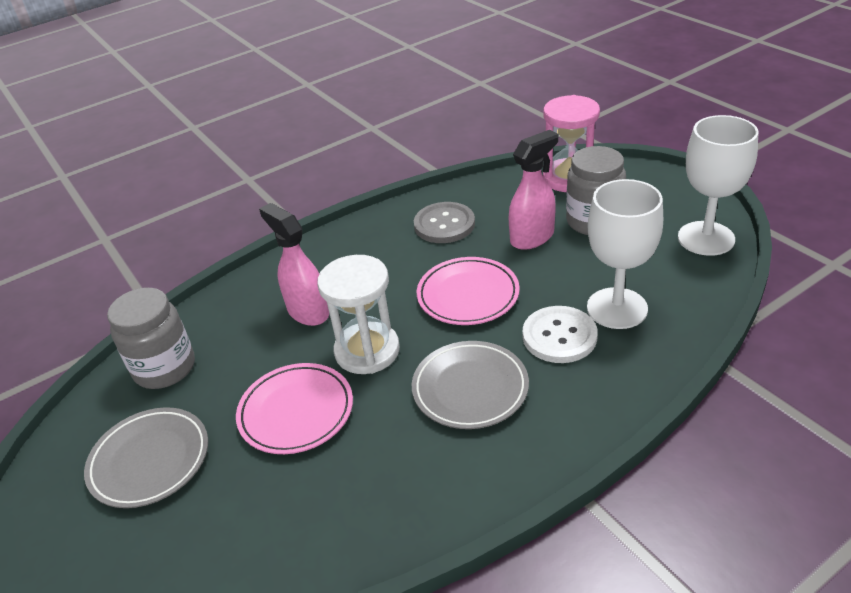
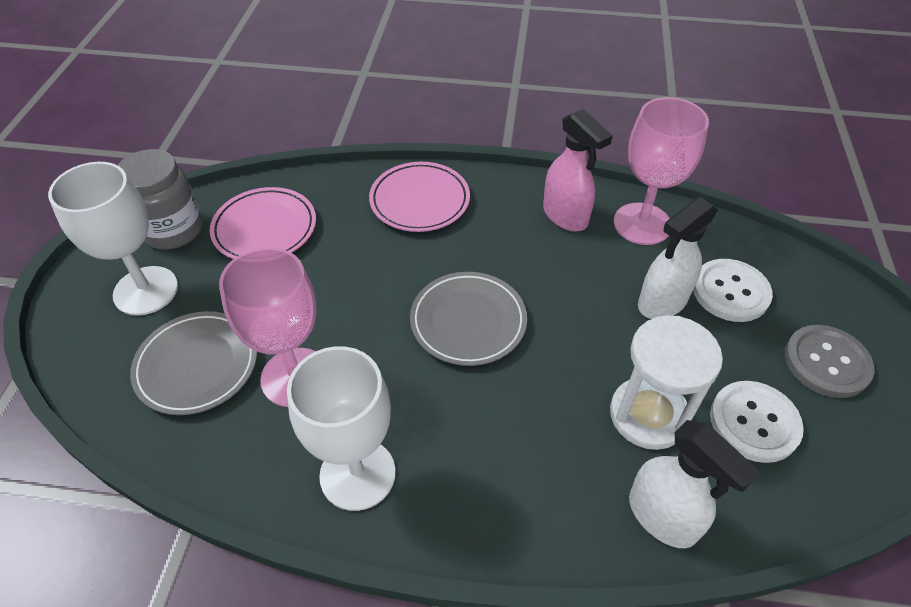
grey jar: 2 -> 1
pink goblet: 0 -> 2
pink hourglass: 1 -> 0
pink spray bottle: 2 -> 1
white button: 1 -> 2
white spray bottle: 0 -> 2

